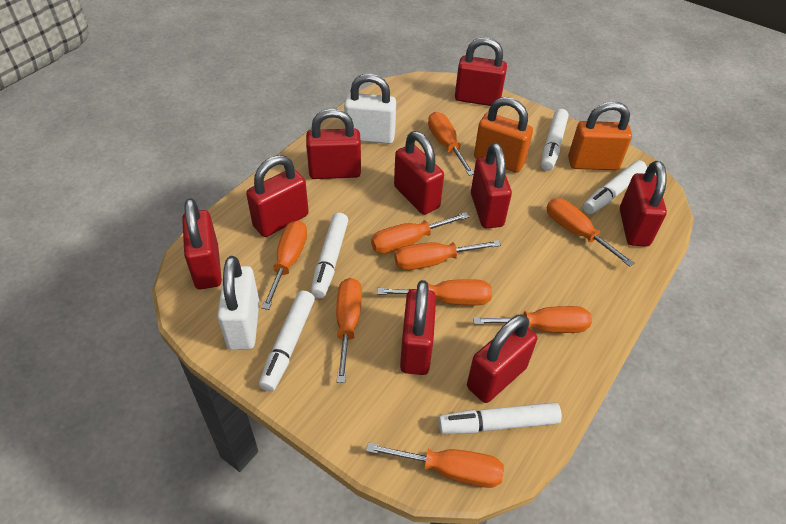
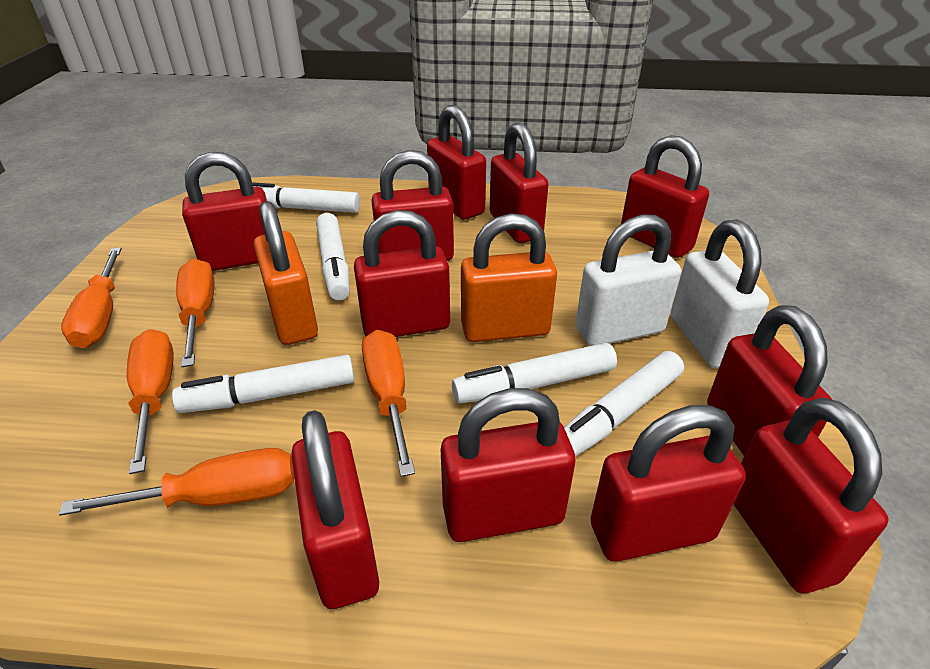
orange screwdriver: 9 -> 5
red padlock: 9 -> 11

